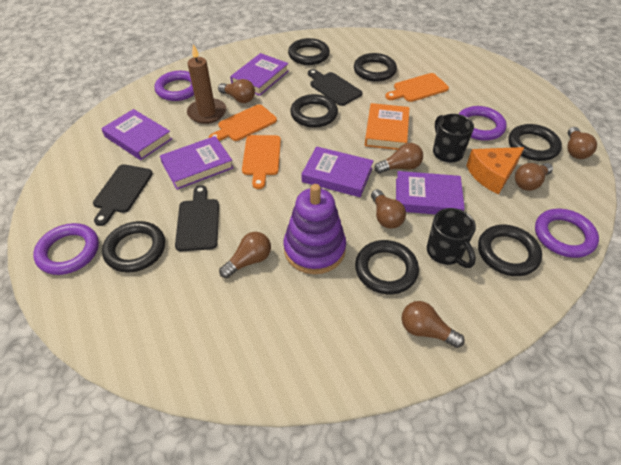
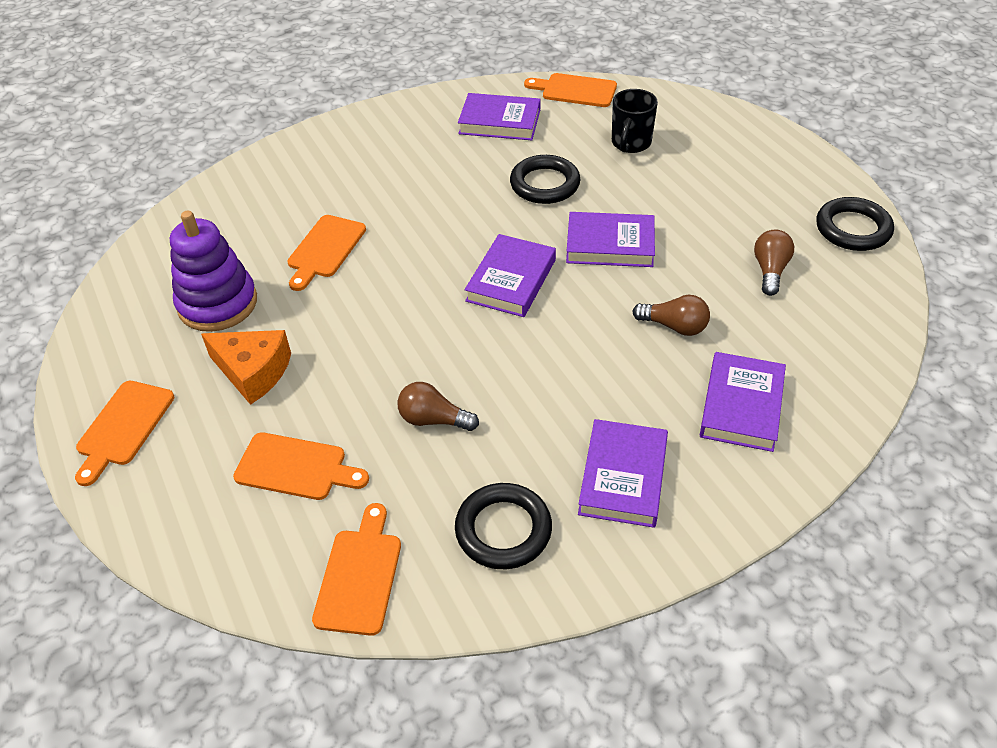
black cutting board: 3 -> 0
black mug: 2 -> 1
black ring: 7 -> 3
brown candle: 1 -> 0
brown light bulb: 7 -> 3
orange book: 1 -> 0
orange cutting board: 3 -> 5
purple ring: 4 -> 0

